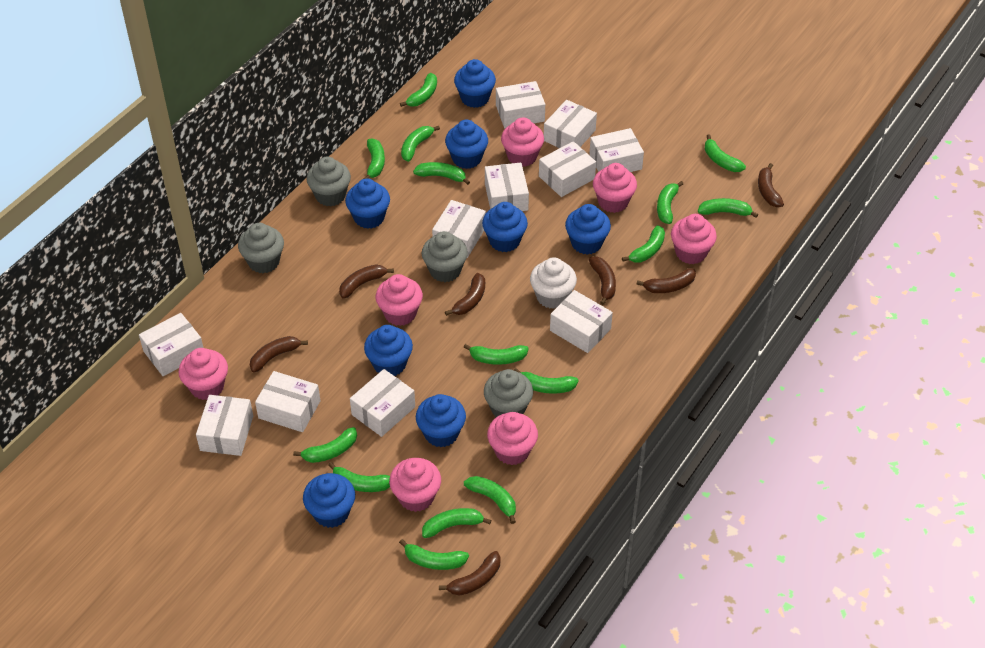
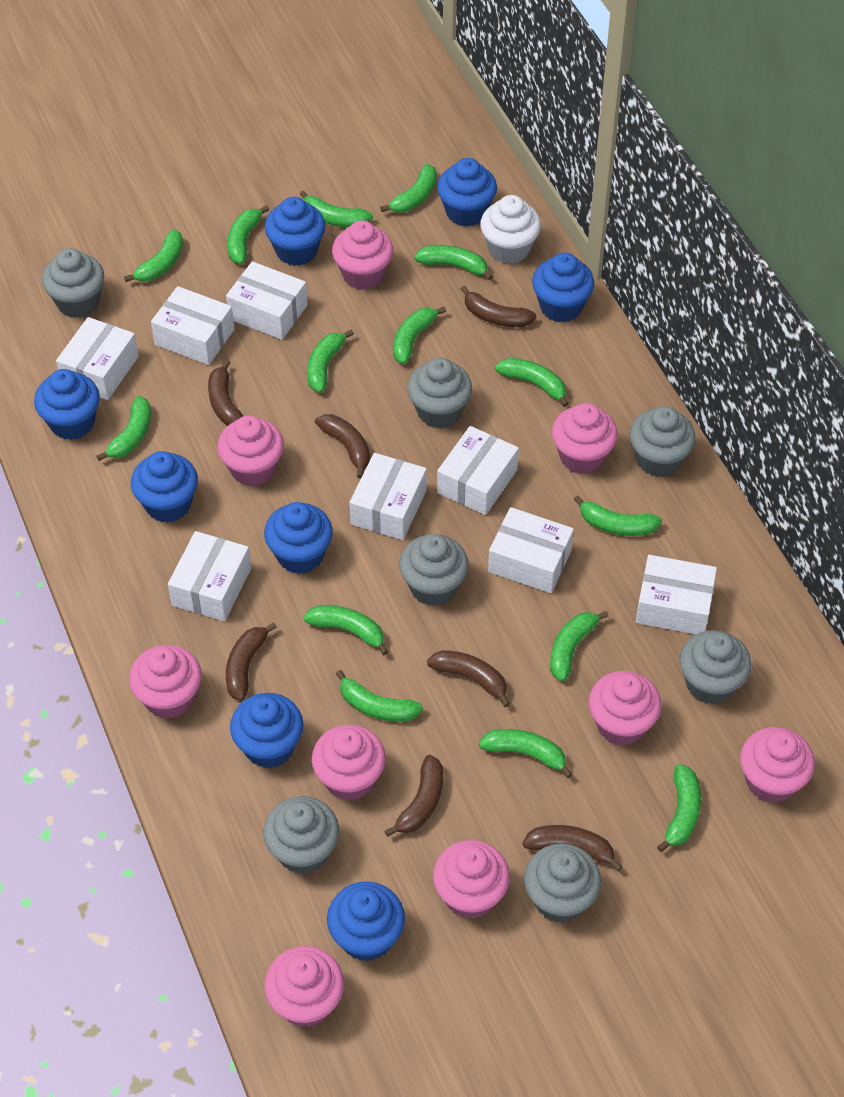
grey cupcake: 4 -> 7
pink cupcake: 7 -> 9
white box: 11 -> 8

